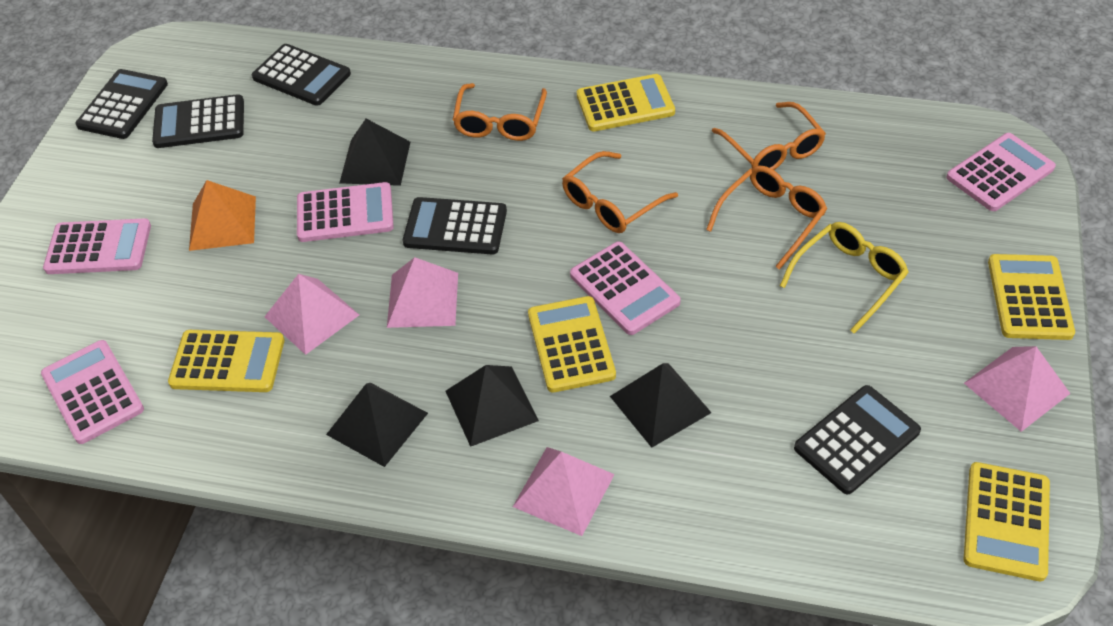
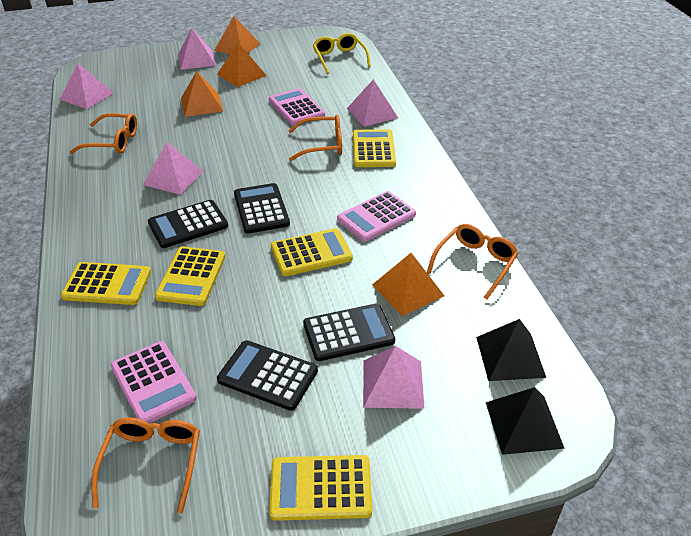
black calculator: 5 -> 4
black pyramid: 4 -> 2
orange pyramid: 1 -> 4
pink calculator: 5 -> 3
pink pyramid: 4 -> 5

